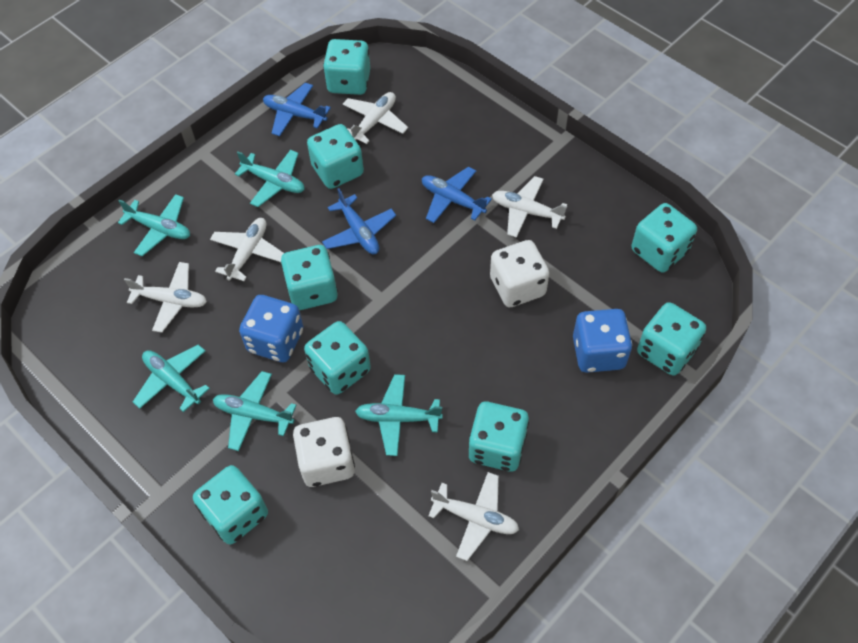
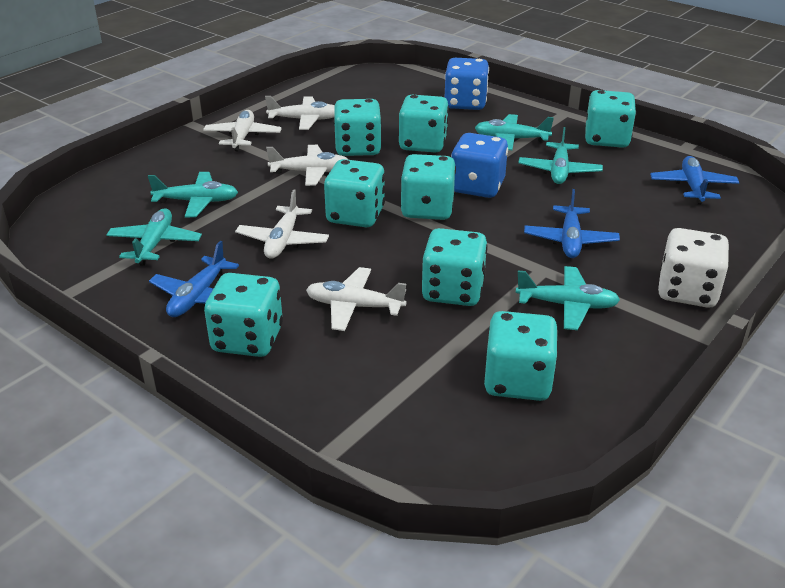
white dice: 2 -> 1

